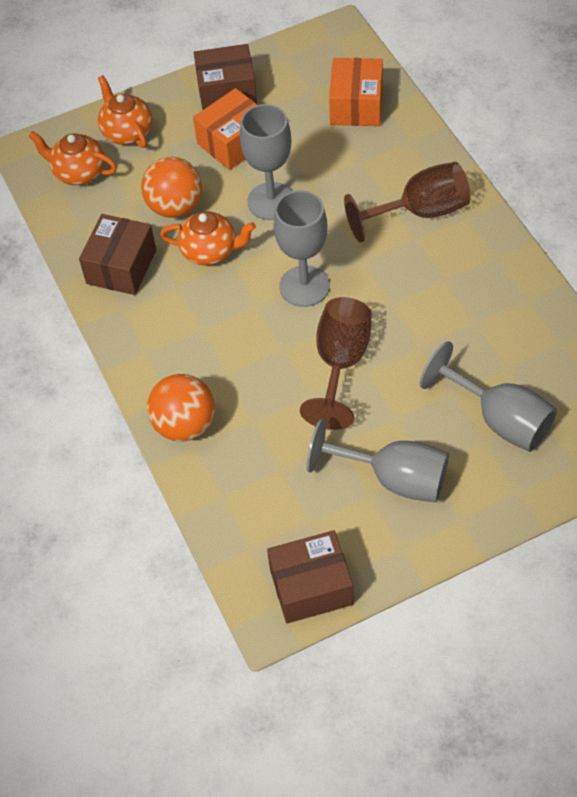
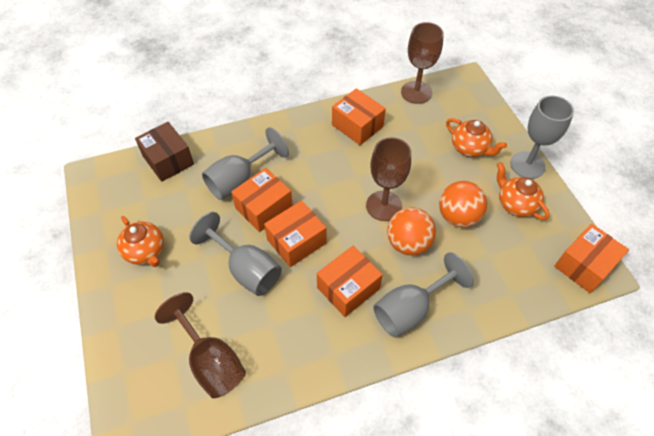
brown box: 3 -> 1
brown goblet: 2 -> 3
orange box: 2 -> 5

